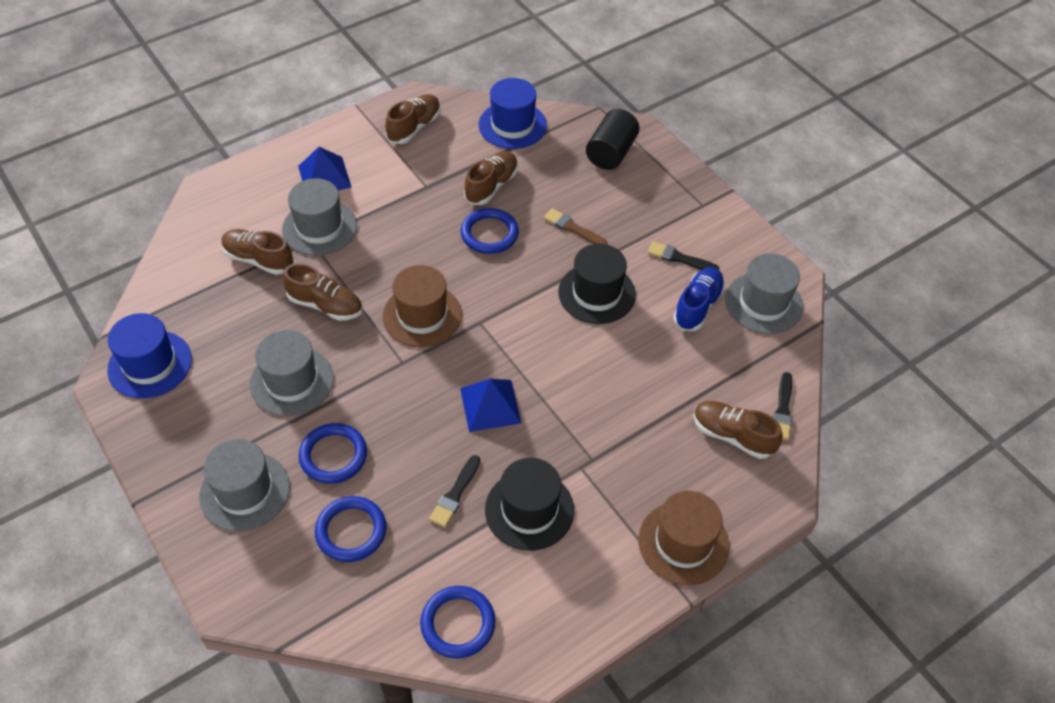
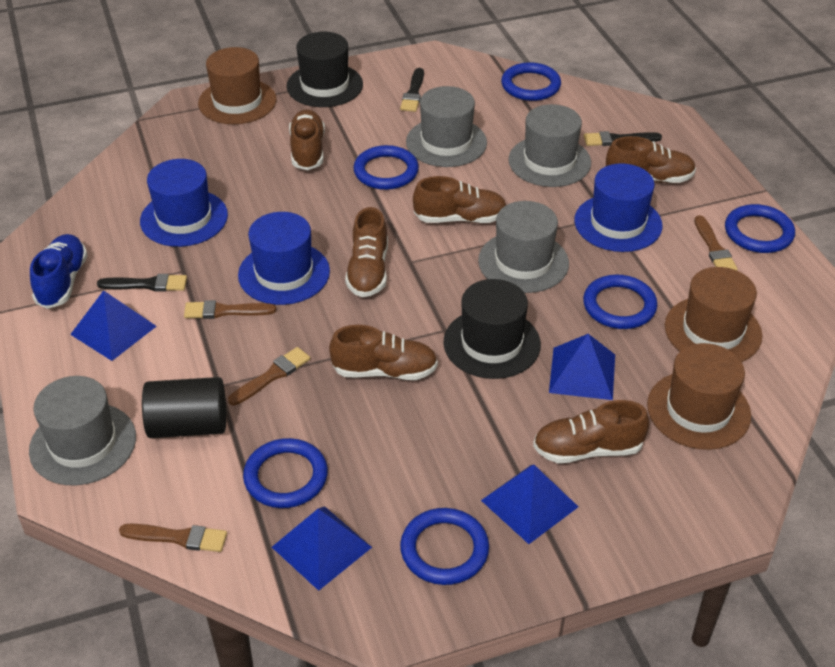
blue hat: 2 -> 3
blue pyramid: 2 -> 4
blue ring: 4 -> 6
brown brush: 1 -> 4
brown hat: 2 -> 3
brown shoe: 5 -> 6

